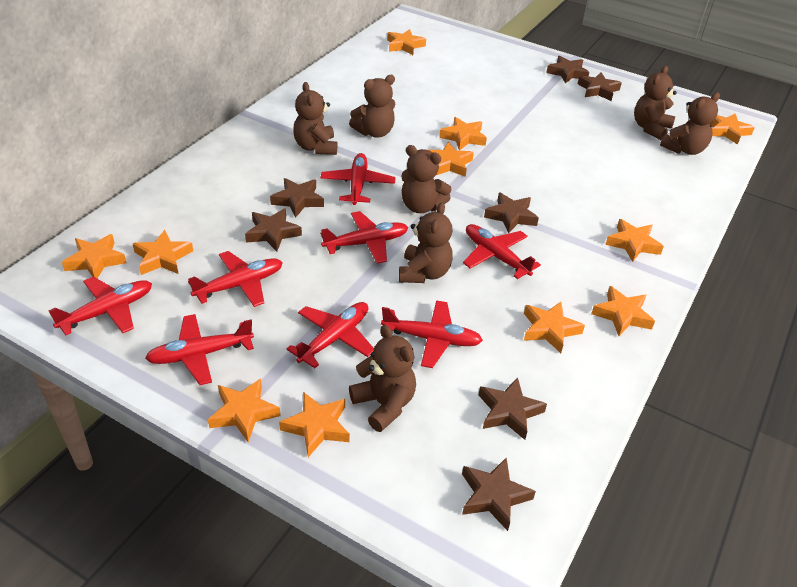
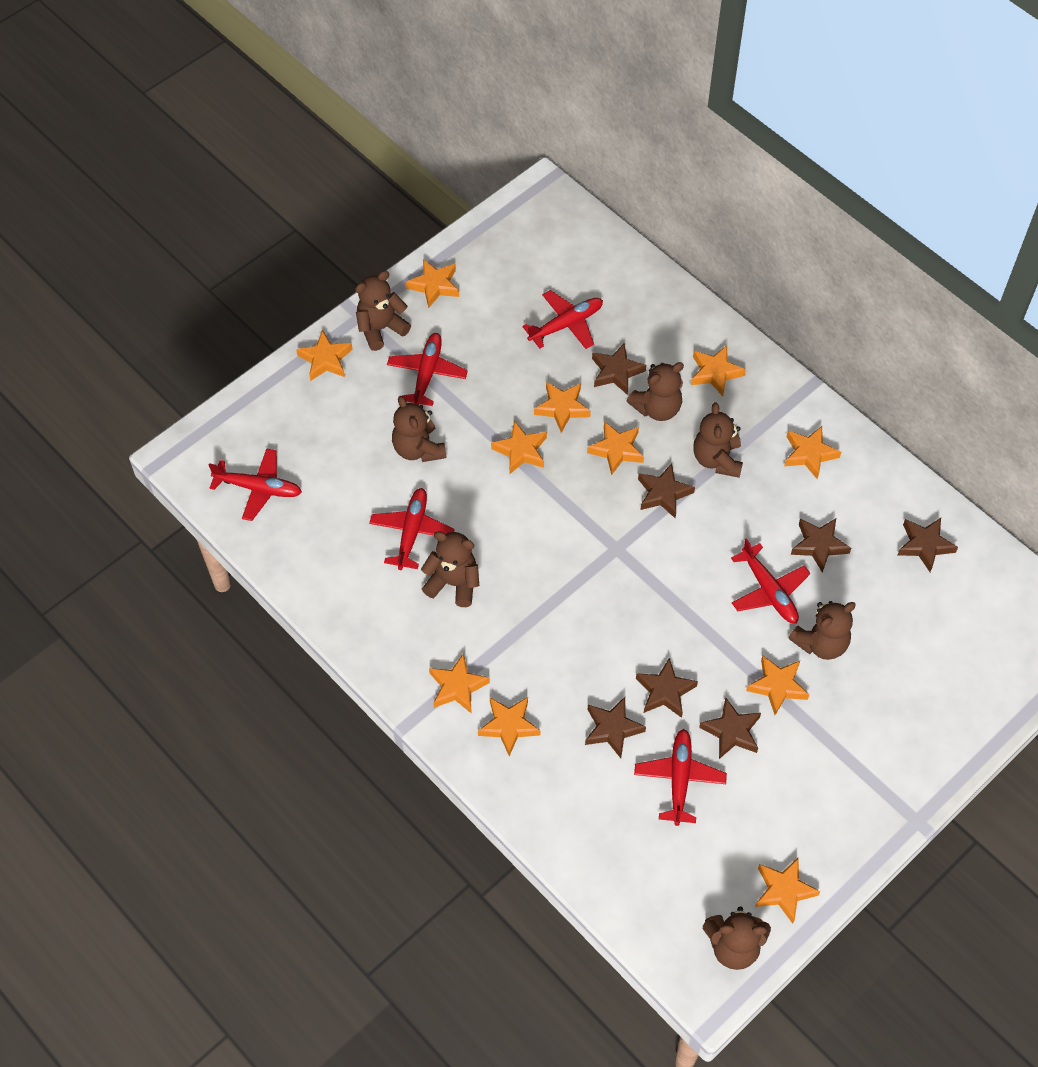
red plane: 8 -> 6

